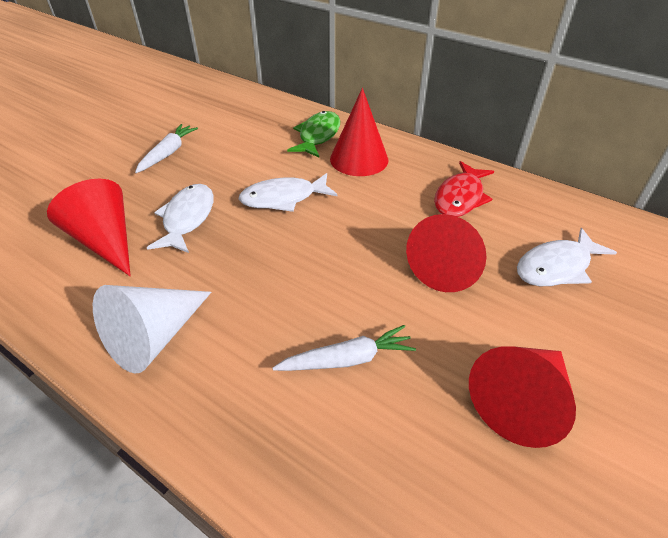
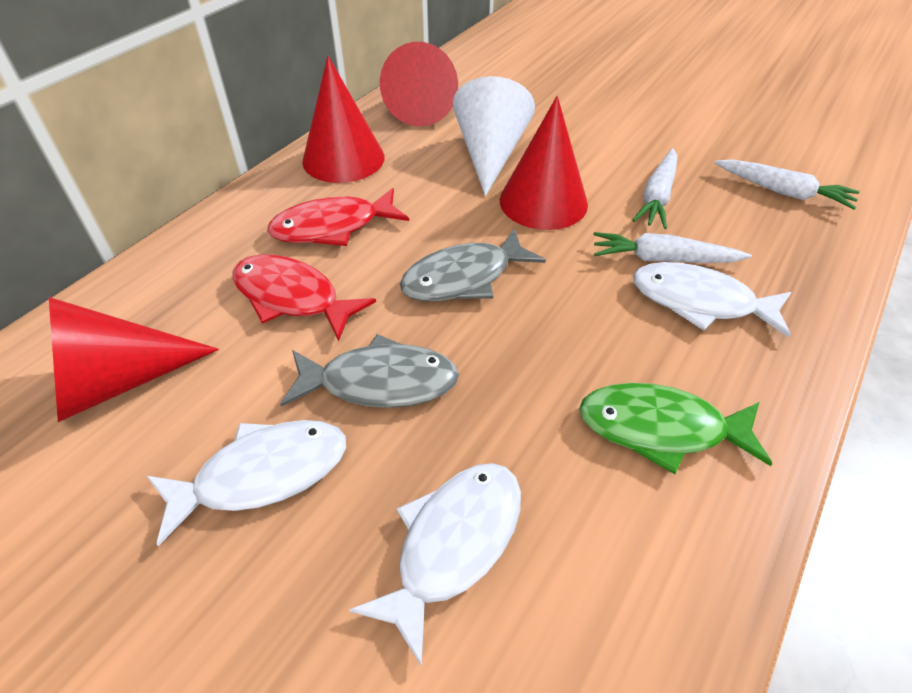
grey fish: 0 -> 2
red fish: 1 -> 2
white carrot: 2 -> 3

